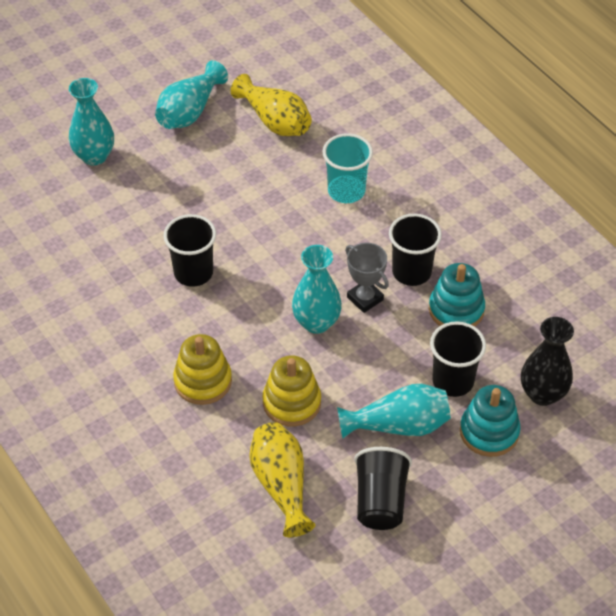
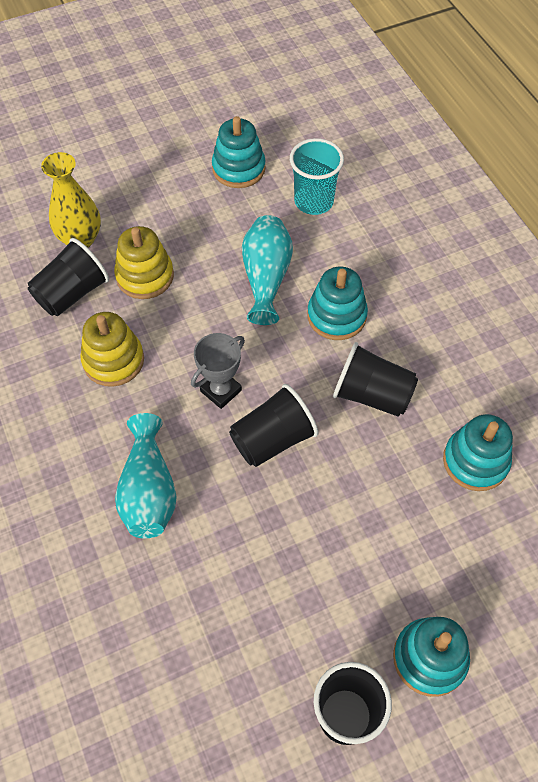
black vase: 1 -> 0
turquoise stacking toy: 2 -> 4
turquoise vase: 4 -> 2
yellow vase: 2 -> 1

